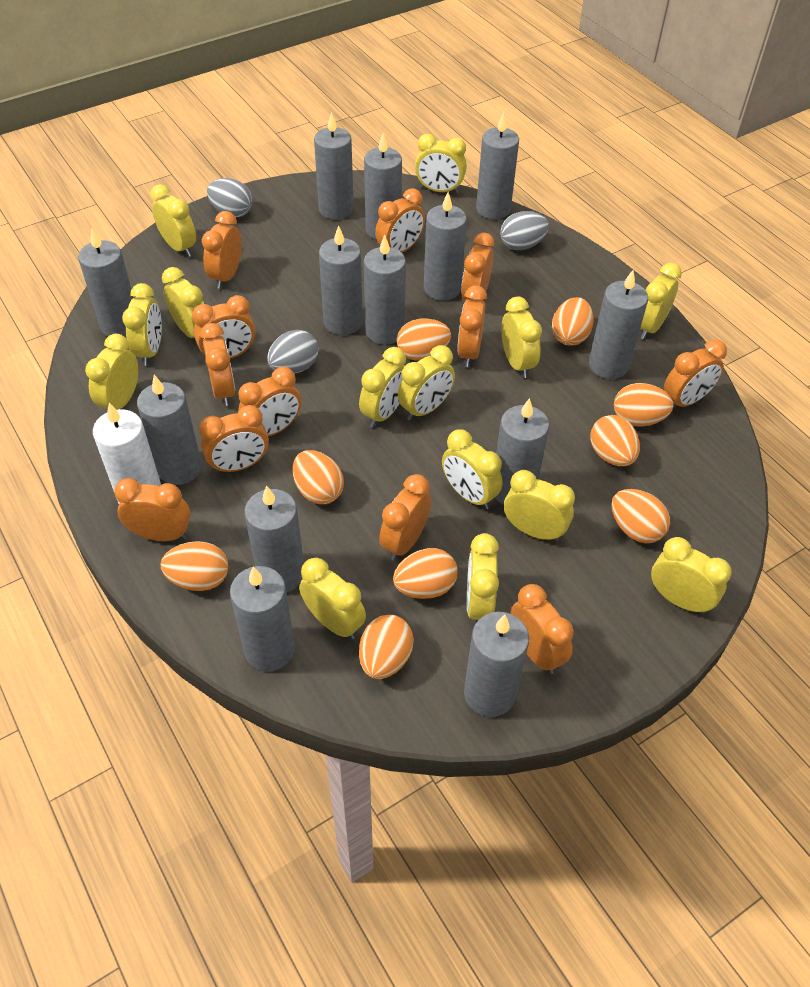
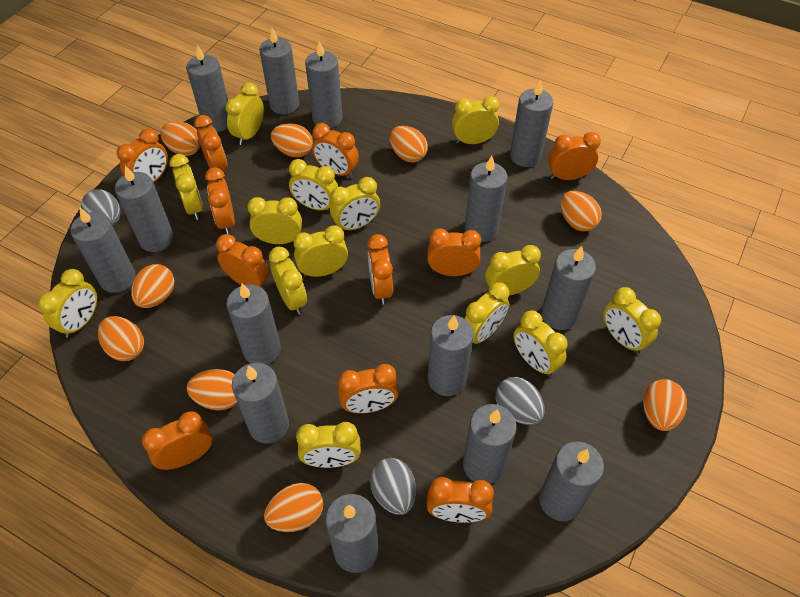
grey candle: 13 -> 14
orange clock: 12 -> 11
white candle: 1 -> 0

